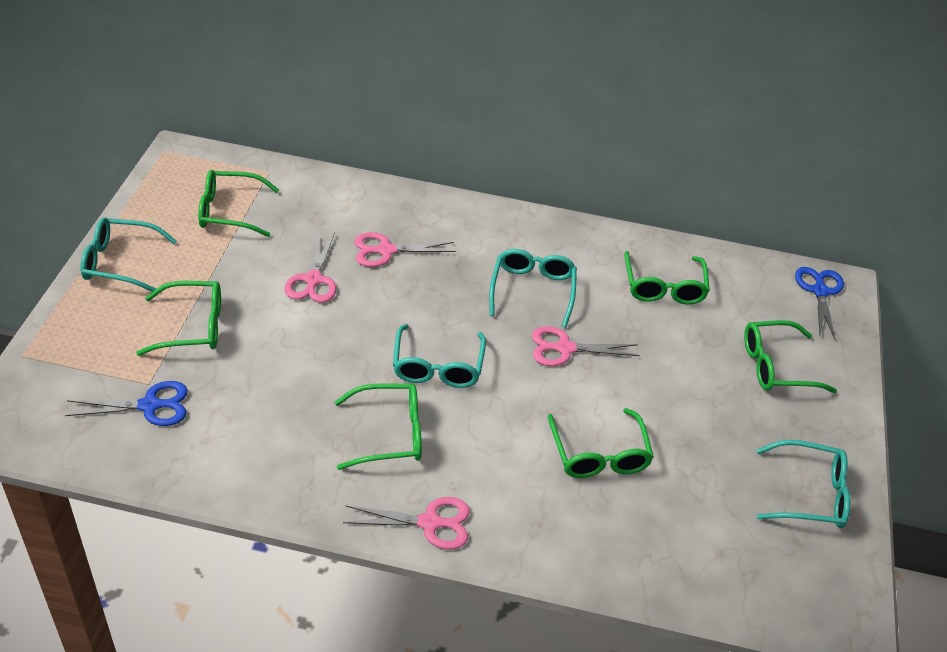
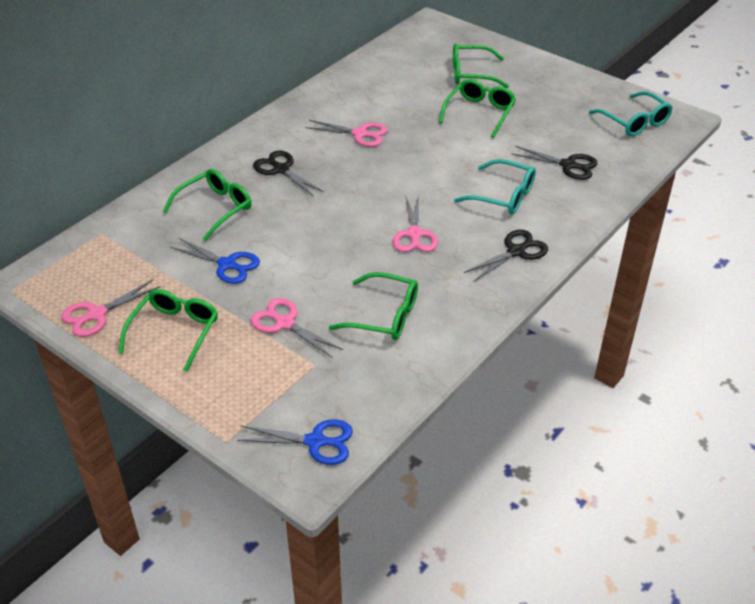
black scissors: 0 -> 3
green glasses: 6 -> 5
turquoise glasses: 4 -> 2

